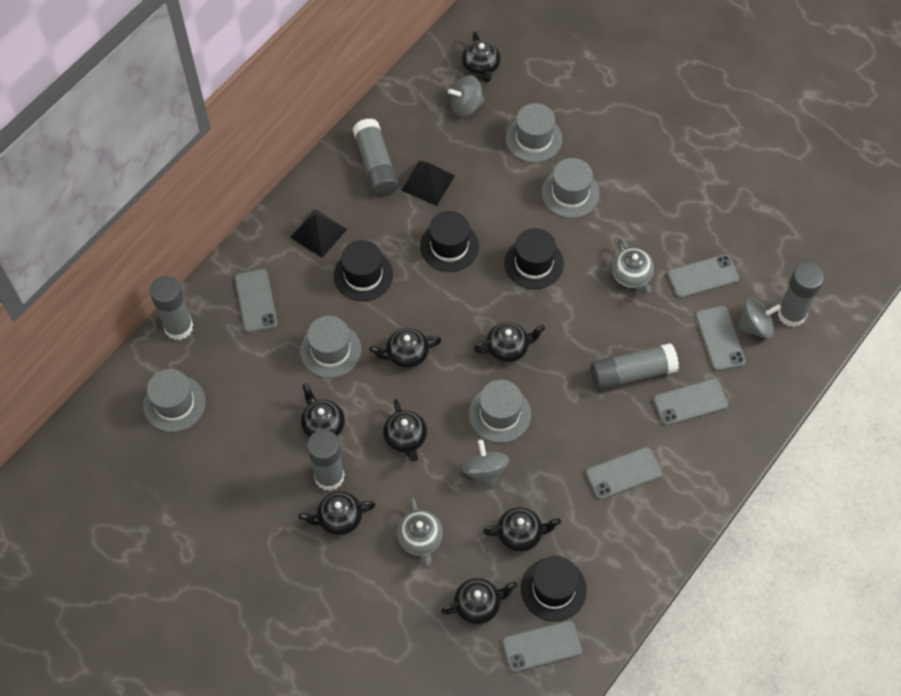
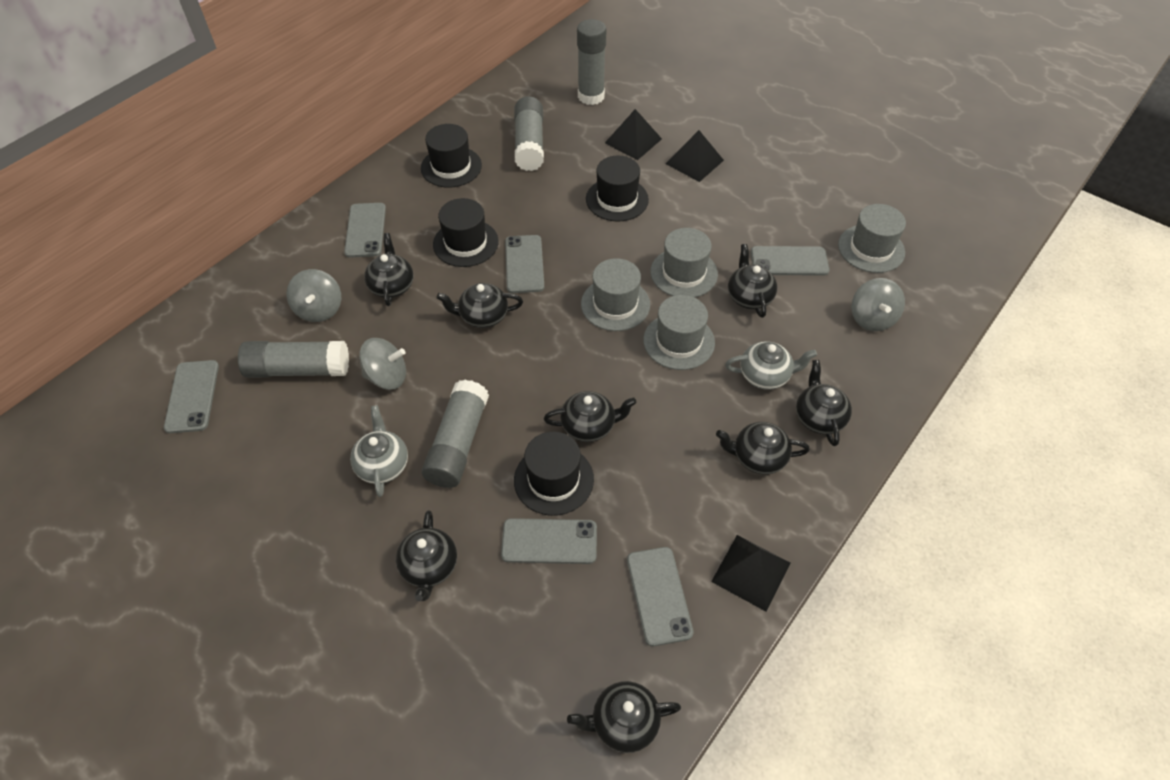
black pyramid: 2 -> 3
grey glue stick: 5 -> 4
grey hat: 5 -> 4

